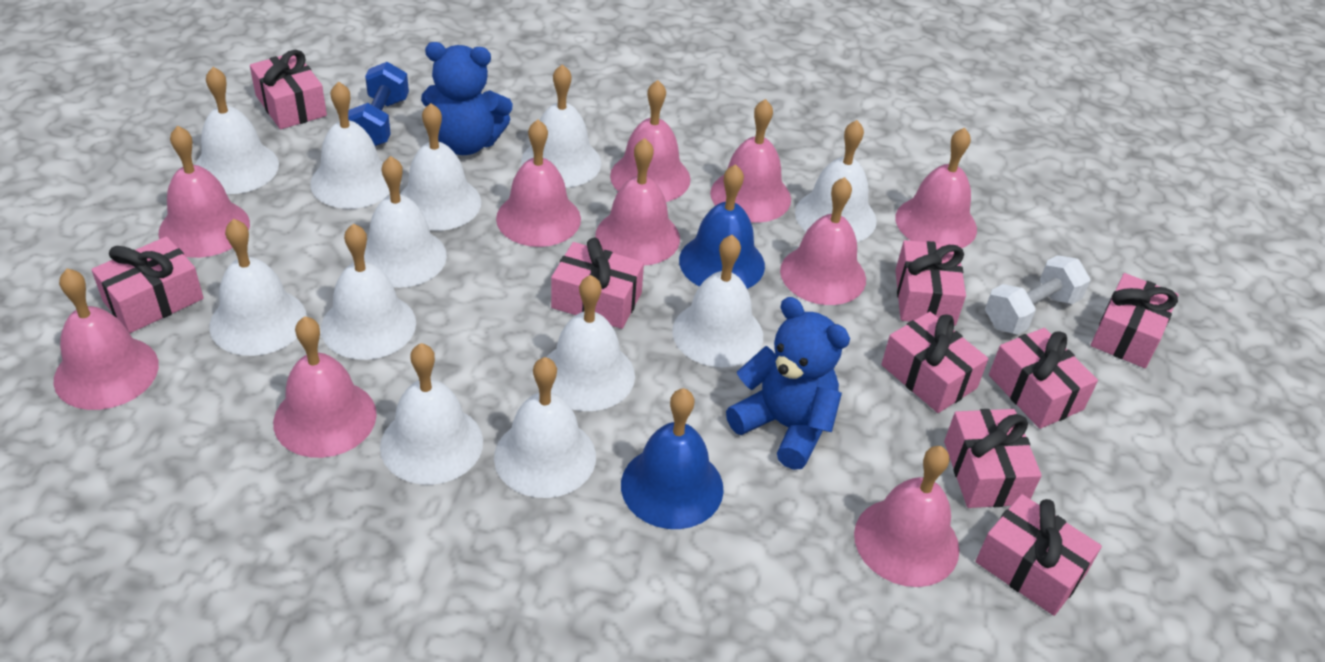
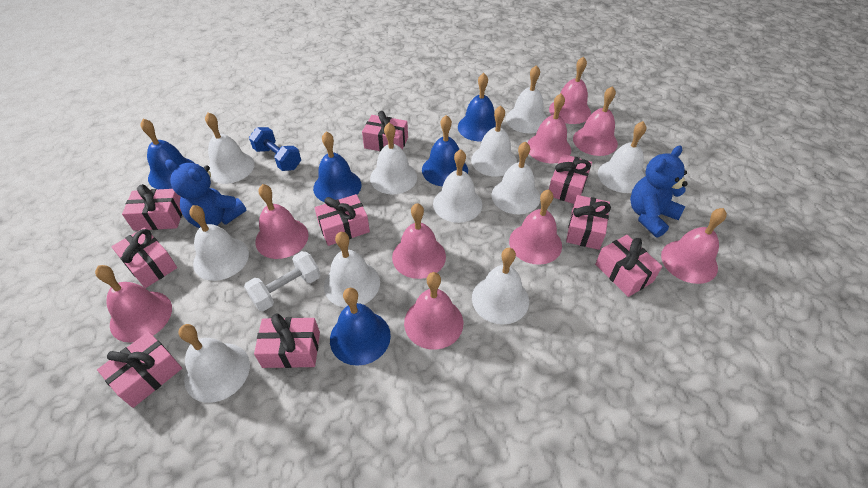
blue bell: 2 -> 5
pink bell: 10 -> 9
white bell: 12 -> 11

